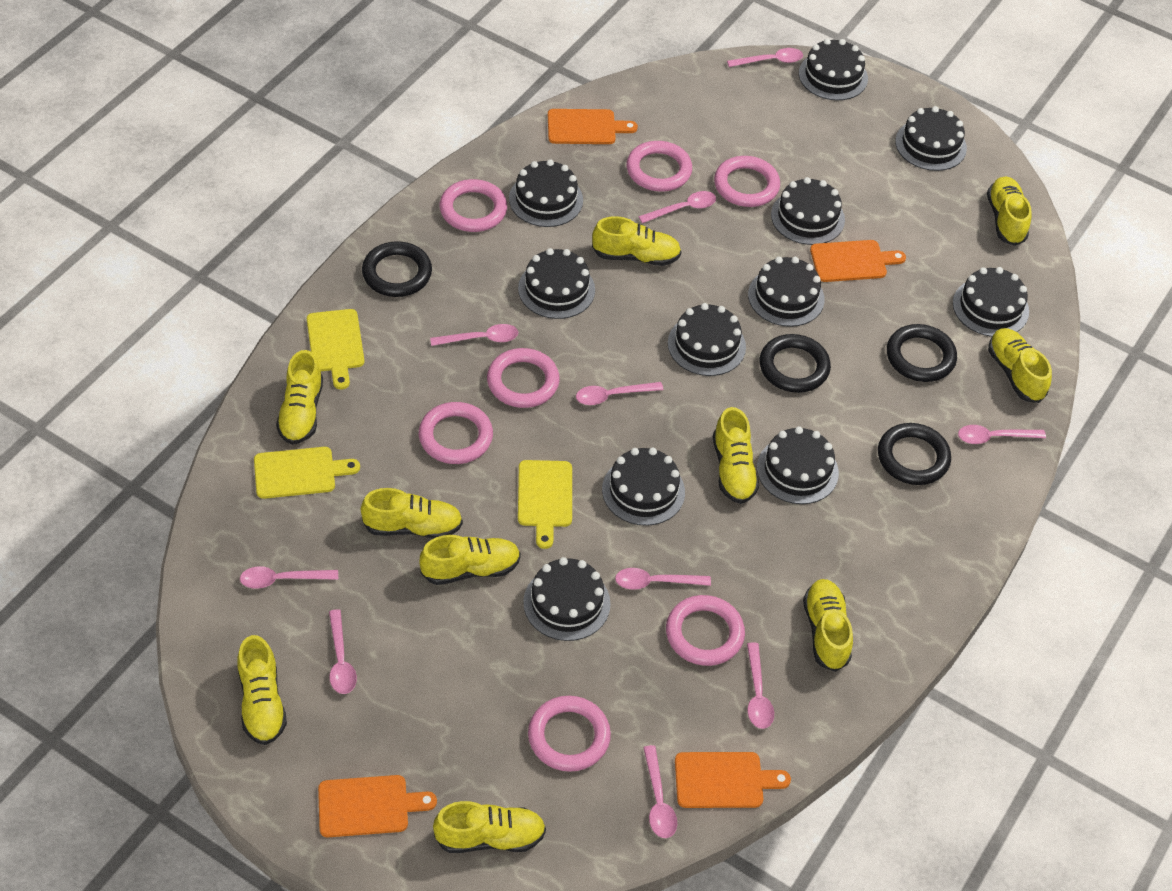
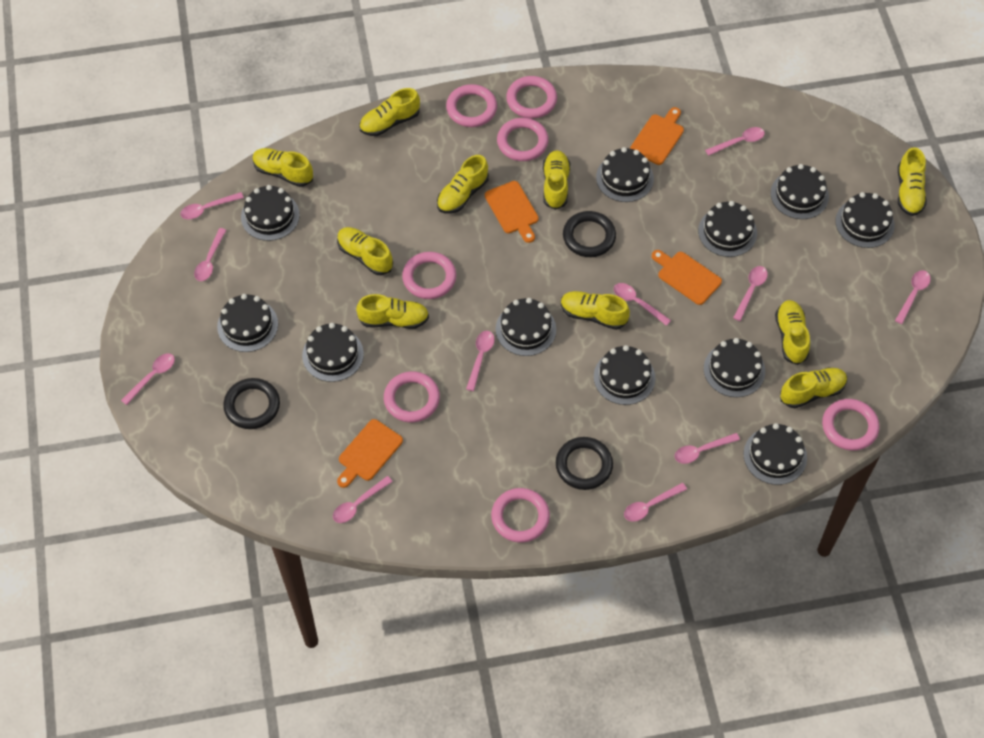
black ring: 4 -> 3
pink spoon: 10 -> 11
yellow cutting board: 3 -> 0

